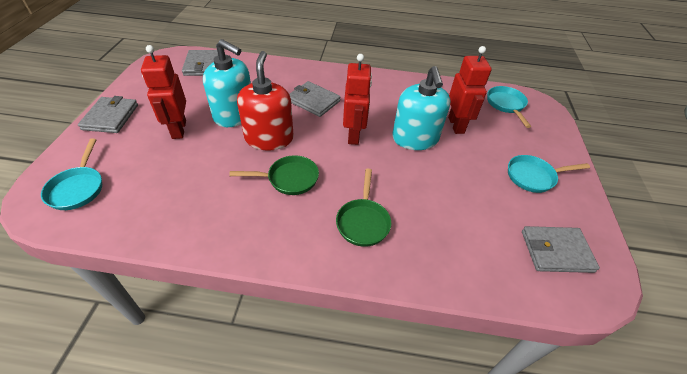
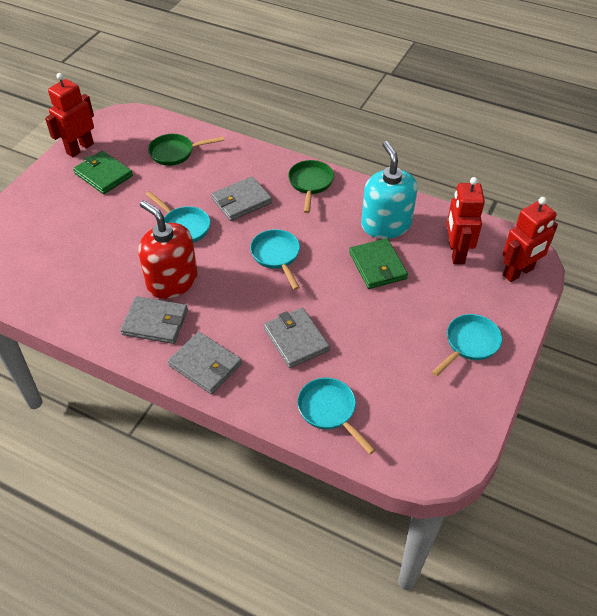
green wallet: 0 -> 2
turquoise pan: 3 -> 4
turquoise soap dispenser: 2 -> 1

